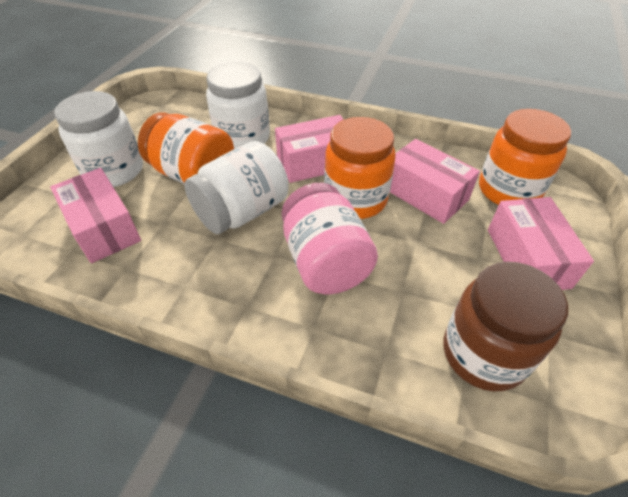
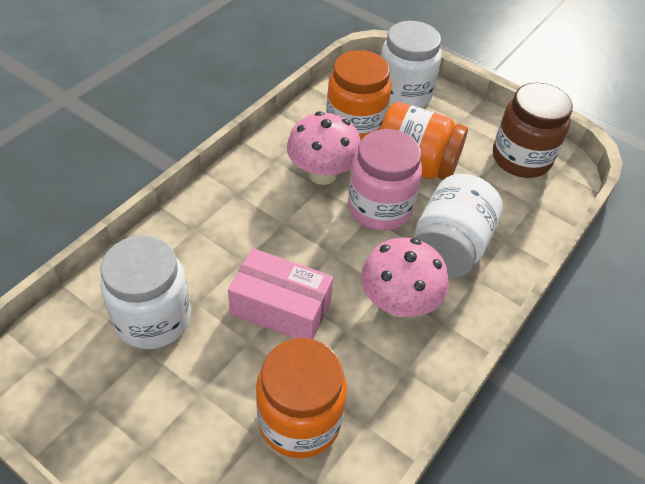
pink box: 4 -> 1
pink mushroom: 0 -> 2

